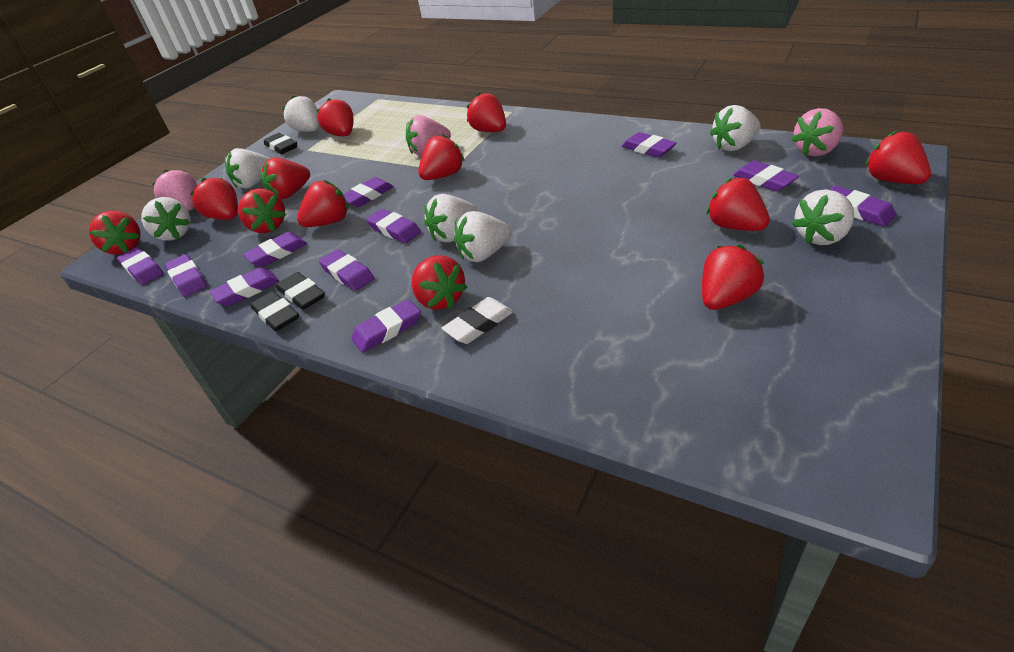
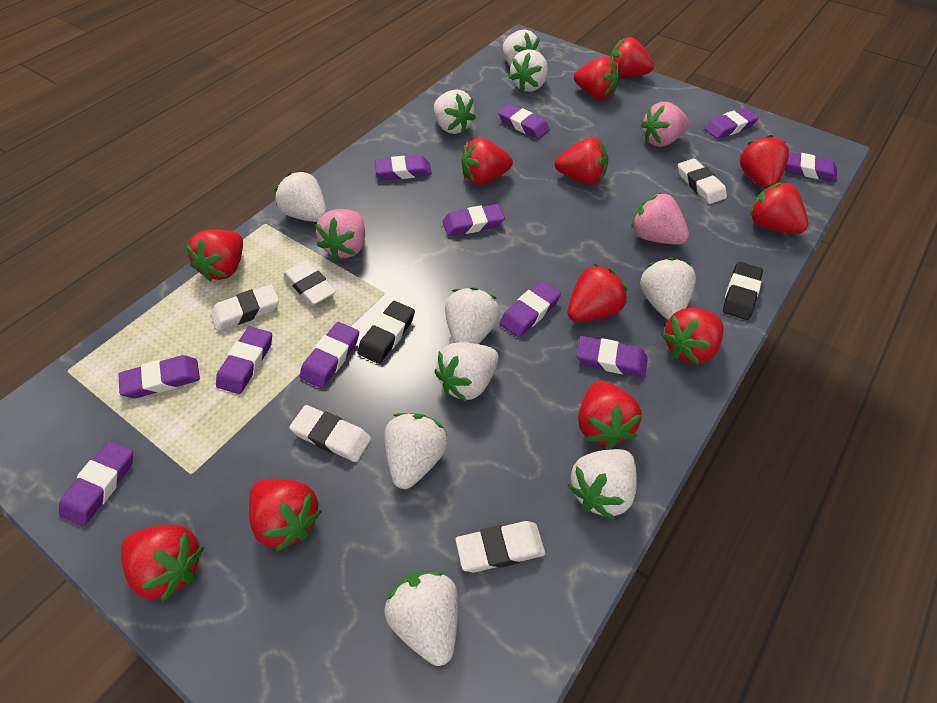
black eraser: 3 -> 2
white eraser: 1 -> 5
white strawberry: 7 -> 10

